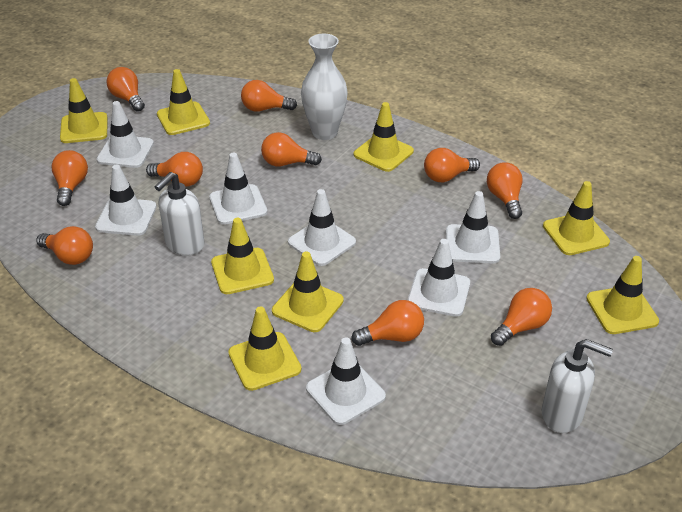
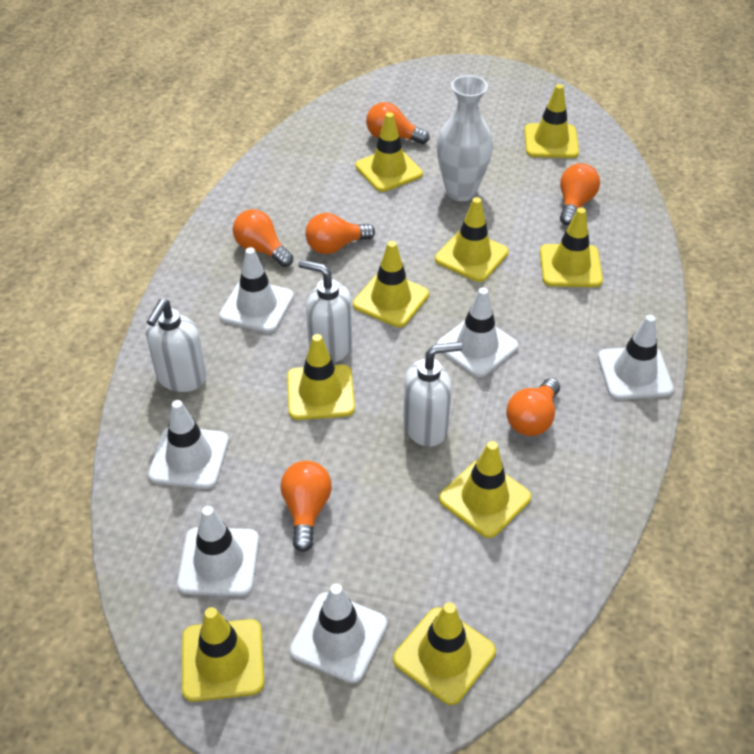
orange light bulb: 10 -> 6
white soap dispenser: 2 -> 3
white traffic cone: 7 -> 6
yellow traffic cone: 8 -> 9

